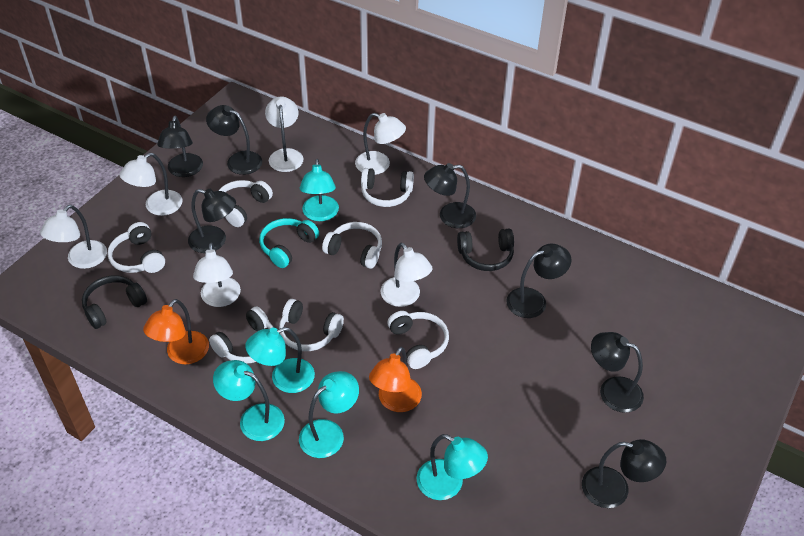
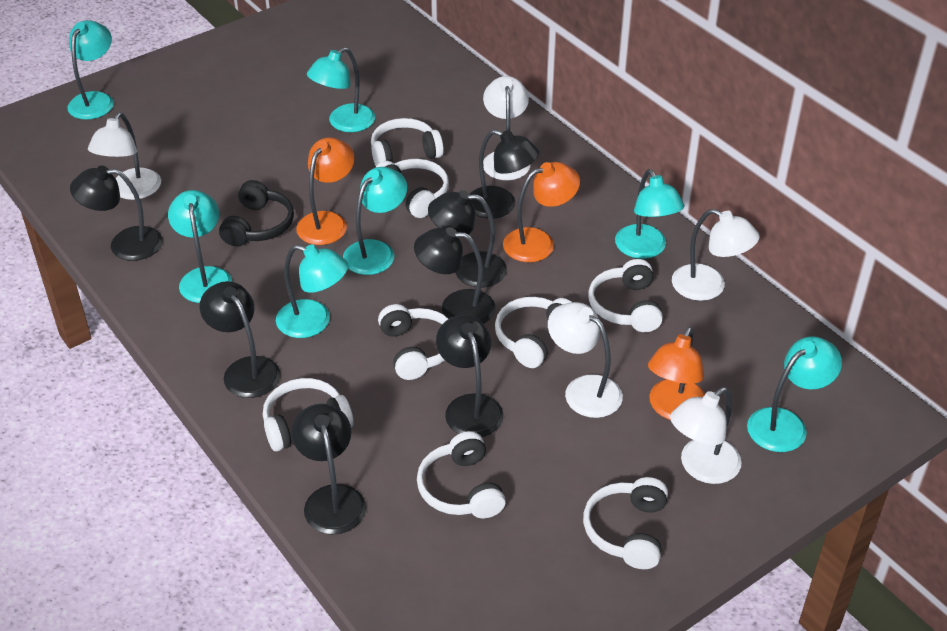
black headphones: 2 -> 1
orange lamp: 2 -> 3
turquoise headphones: 1 -> 0
turquoise lamp: 5 -> 7
white headphones: 7 -> 8
white lamp: 6 -> 5

